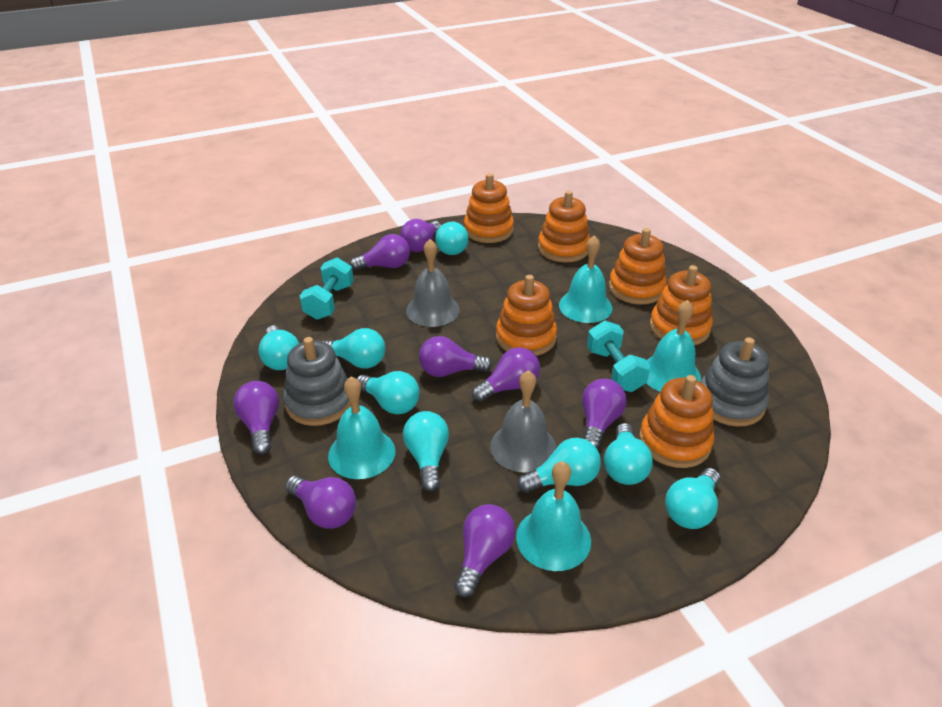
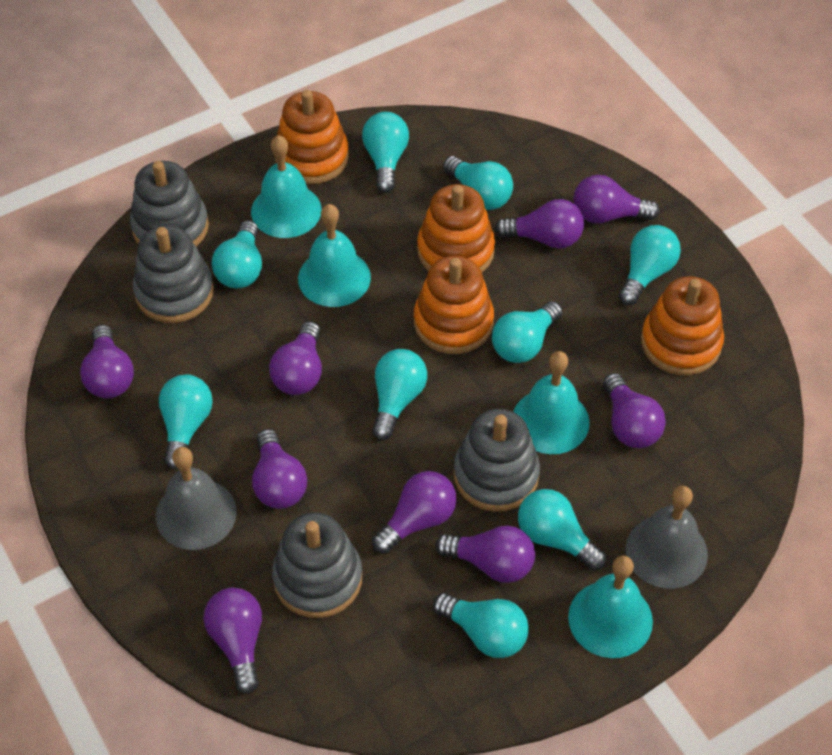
grey stacking toy: 2 -> 4
orange stacking toy: 6 -> 4
purple light bulb: 8 -> 9
turquoise dumbbell: 2 -> 0
turquoise light bulb: 8 -> 9

